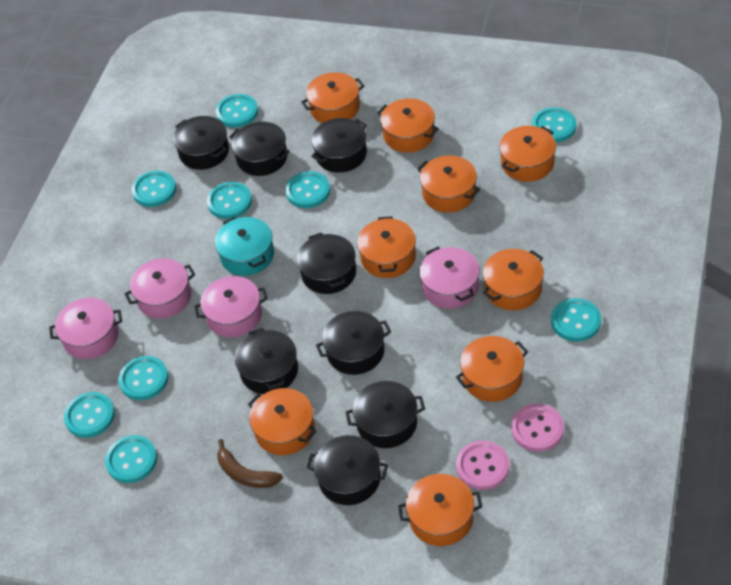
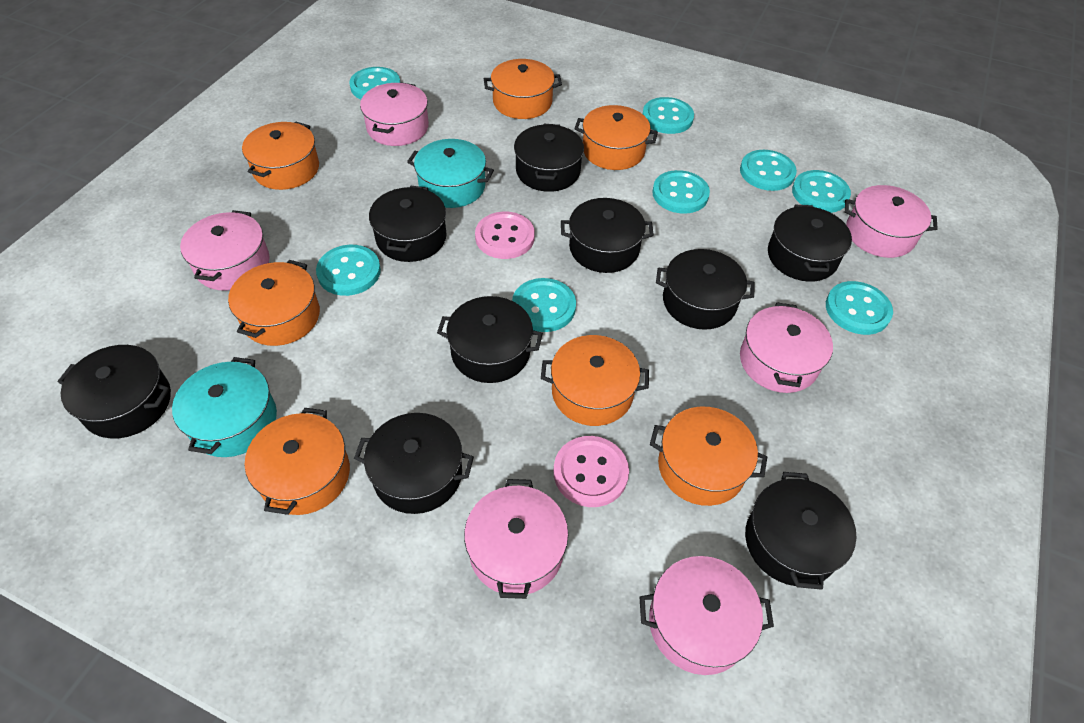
black pot: 8 -> 9
brown banana: 1 -> 0
orange pot: 9 -> 7
pink pot: 4 -> 6
turquoise button: 9 -> 8
turquoise pot: 1 -> 2

